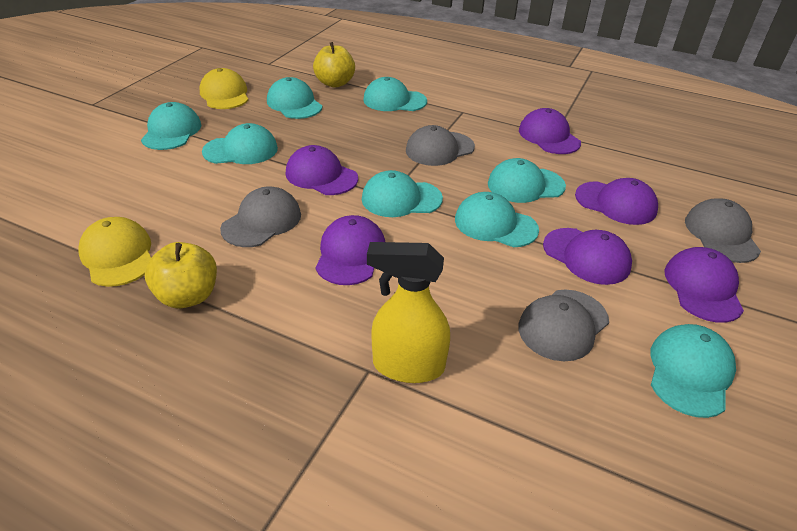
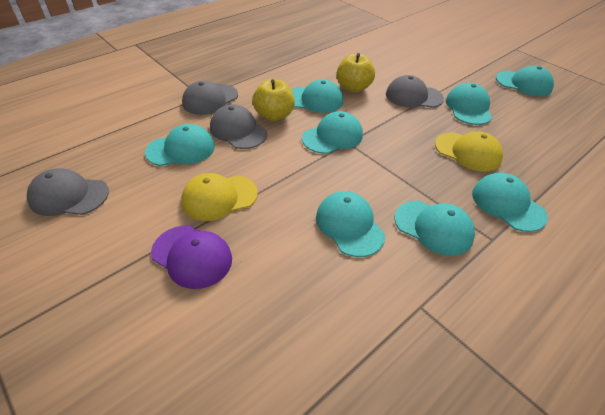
purple cap: 6 -> 1
yellow spray bottle: 1 -> 0

